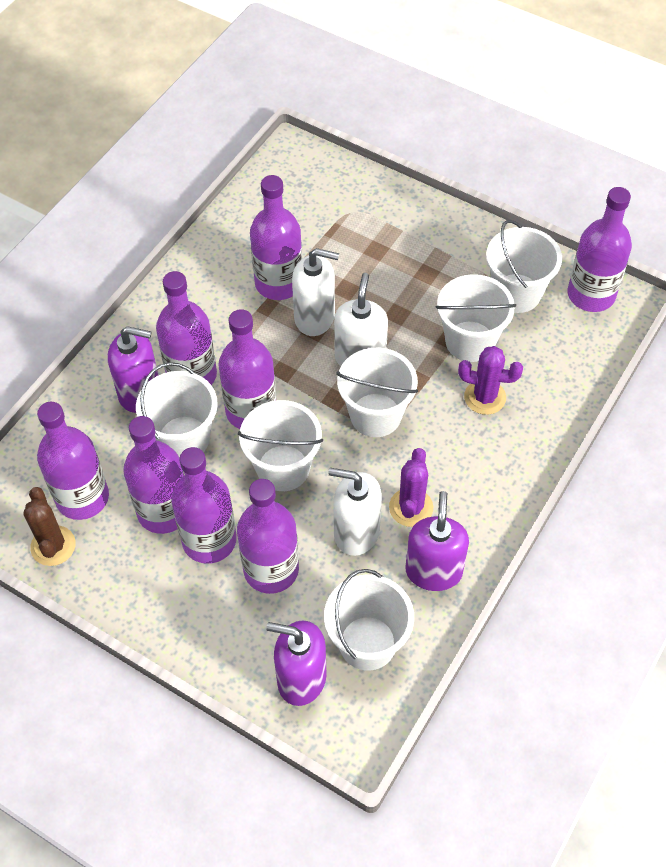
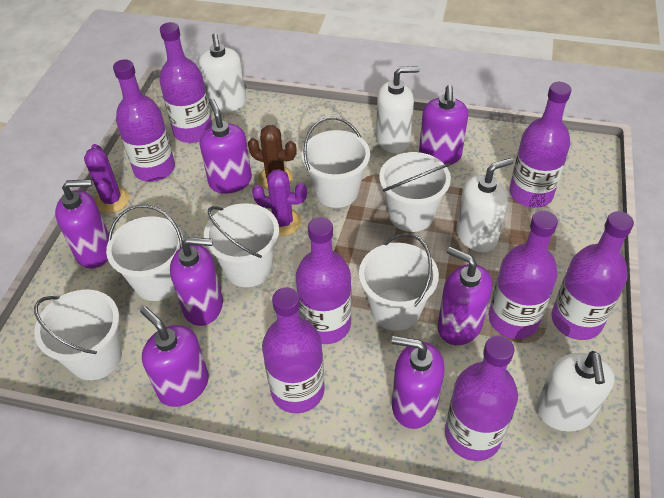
purple soap dispenser: 3 -> 7
white soap dispenser: 3 -> 4

